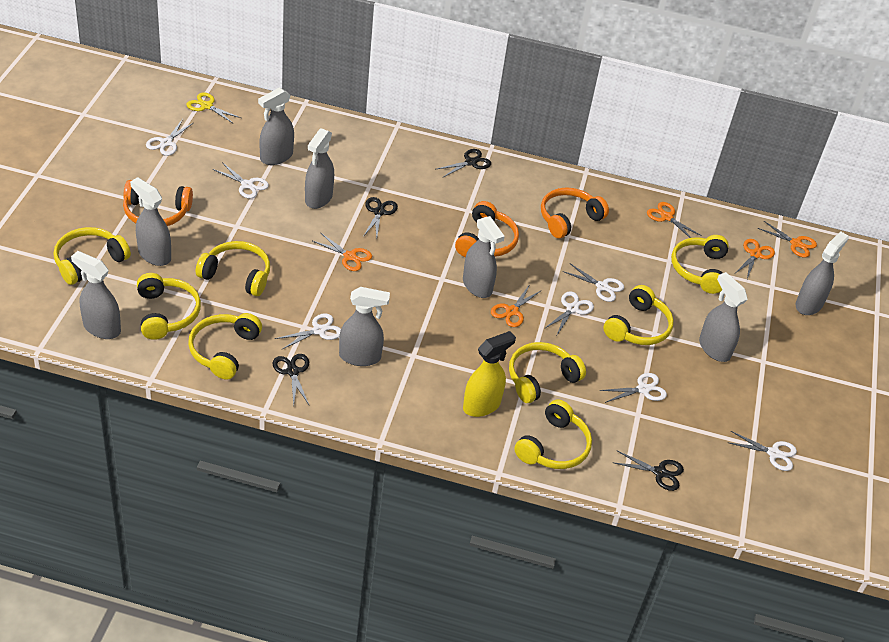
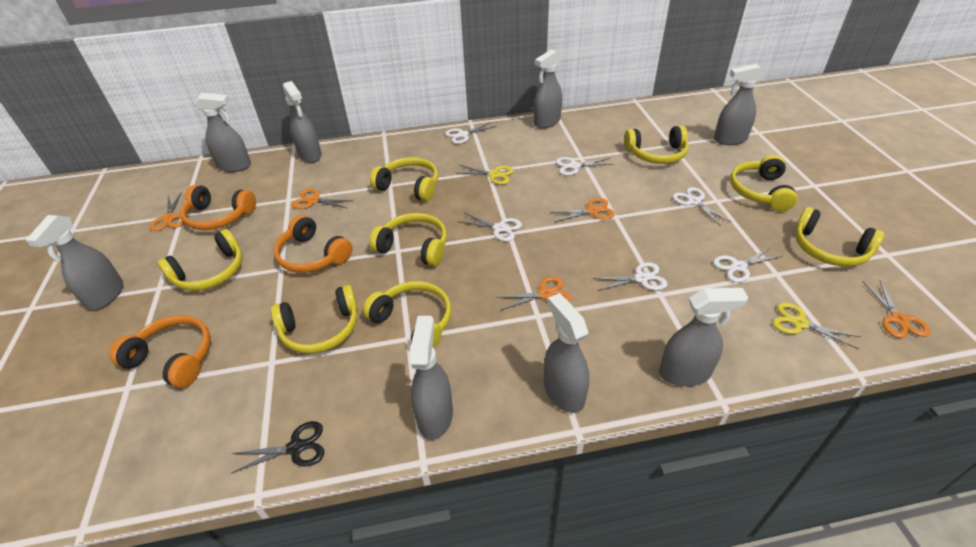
black scissors: 4 -> 1
white scissors: 7 -> 6
yellow scissors: 1 -> 2
yellow spray bottle: 1 -> 0

